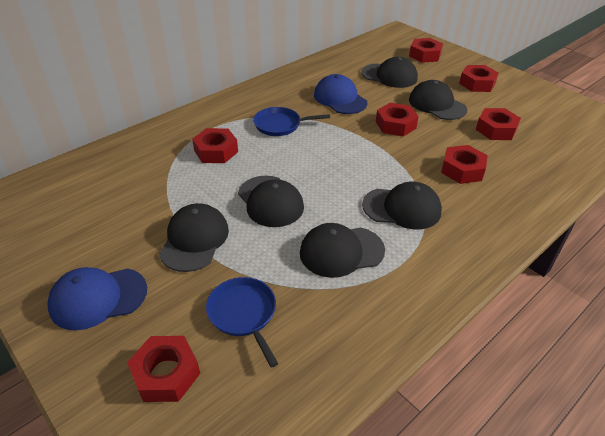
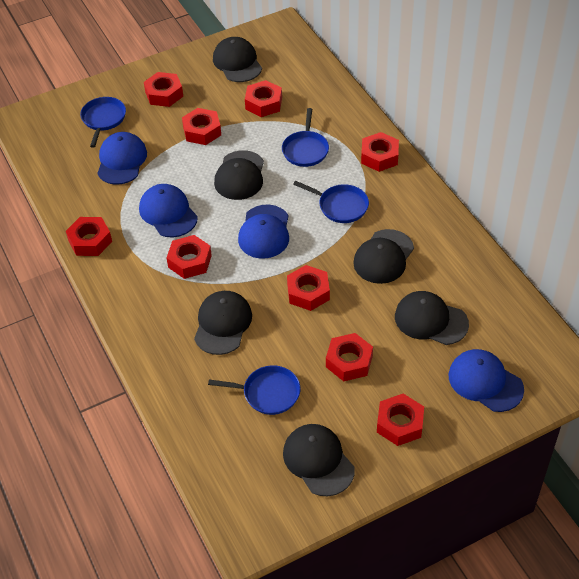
blue cap: 2 -> 4
blue pan: 2 -> 4
red nut: 7 -> 9

